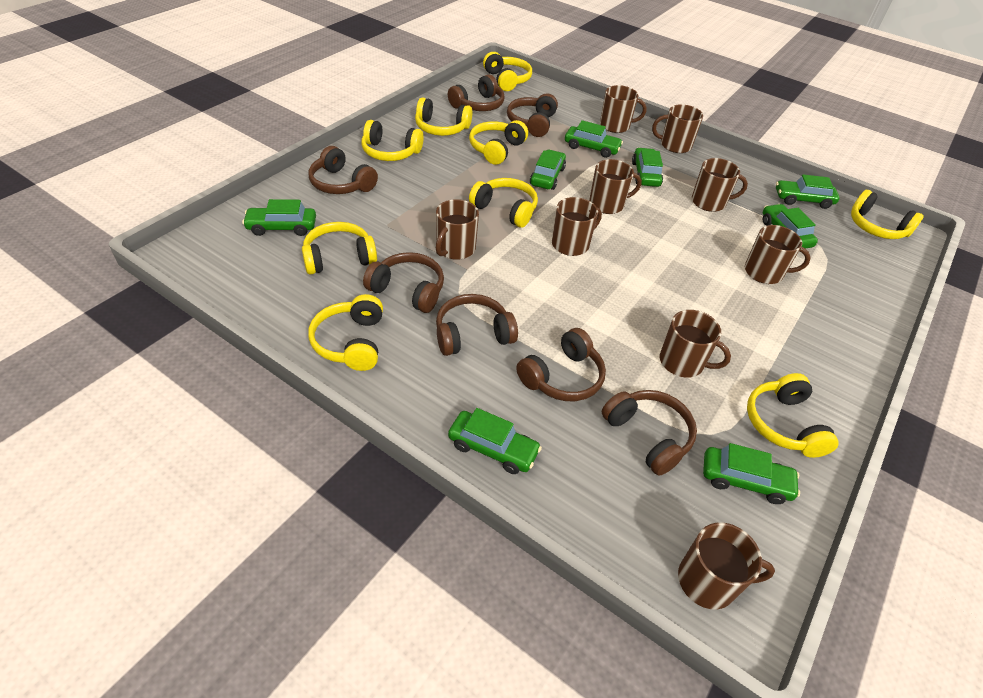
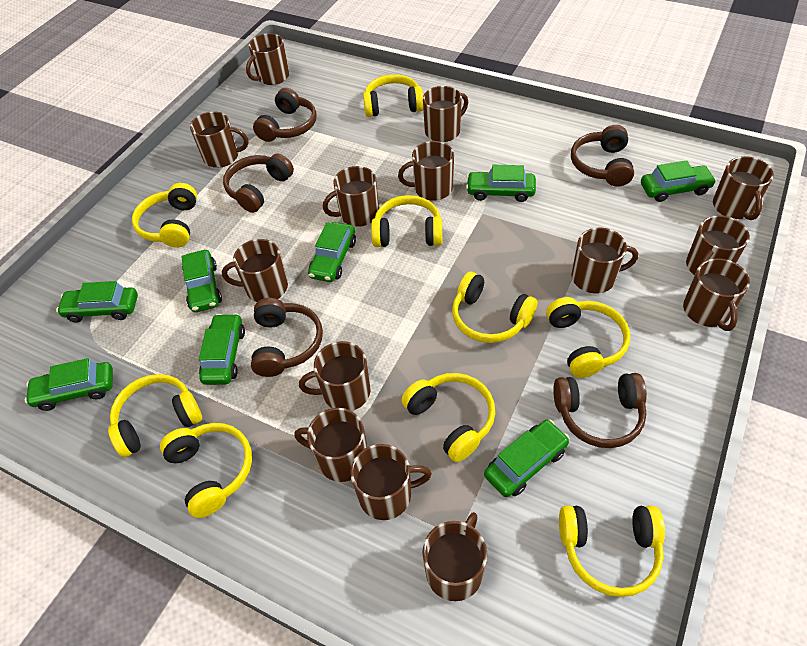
brown headphones: 7 -> 5
brown mug: 9 -> 14

